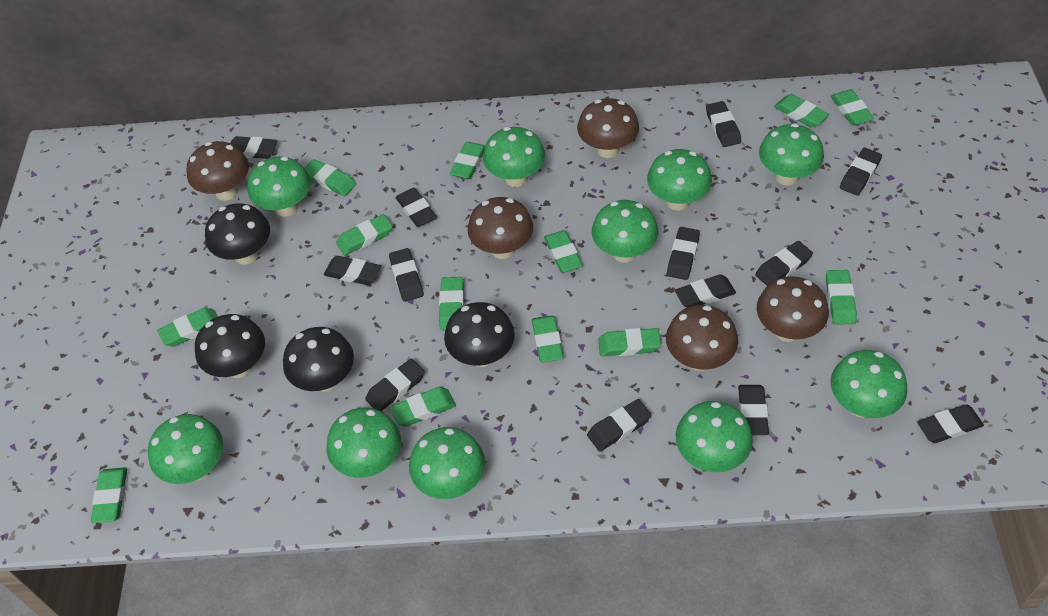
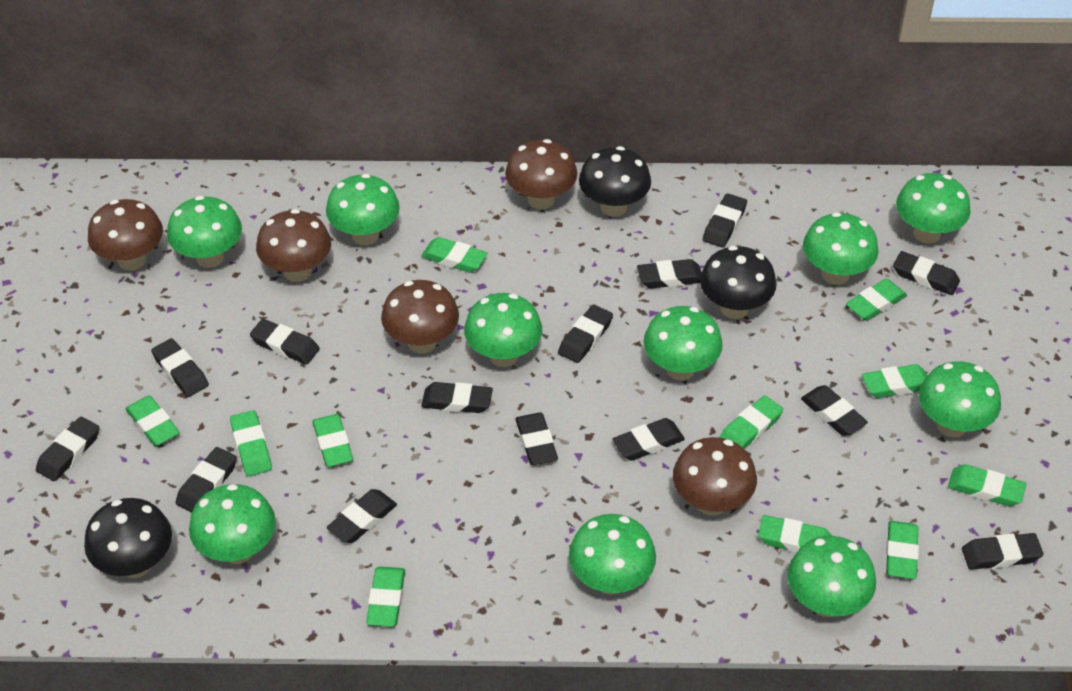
black eraser: 13 -> 14
black mushroom: 4 -> 3
green eraser: 13 -> 11

